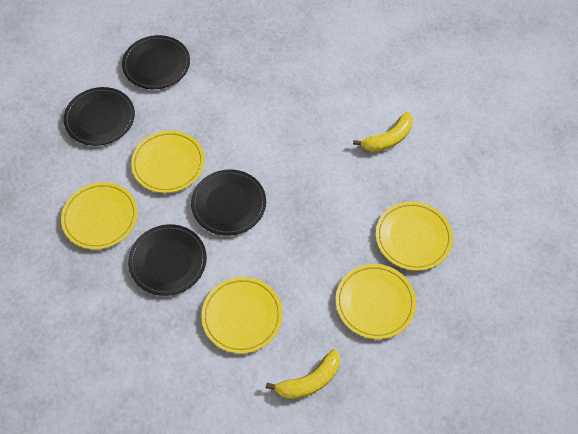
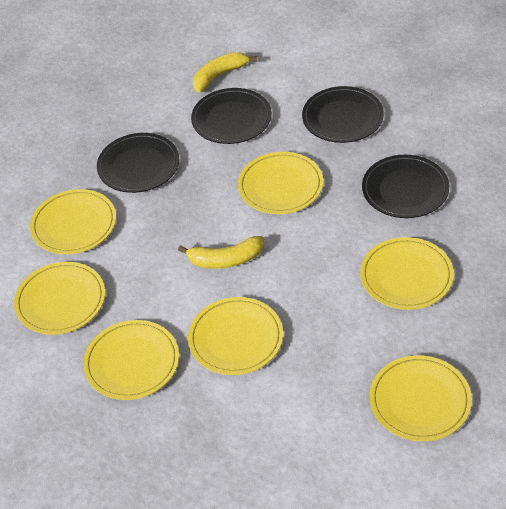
yellow plate: 5 -> 7

